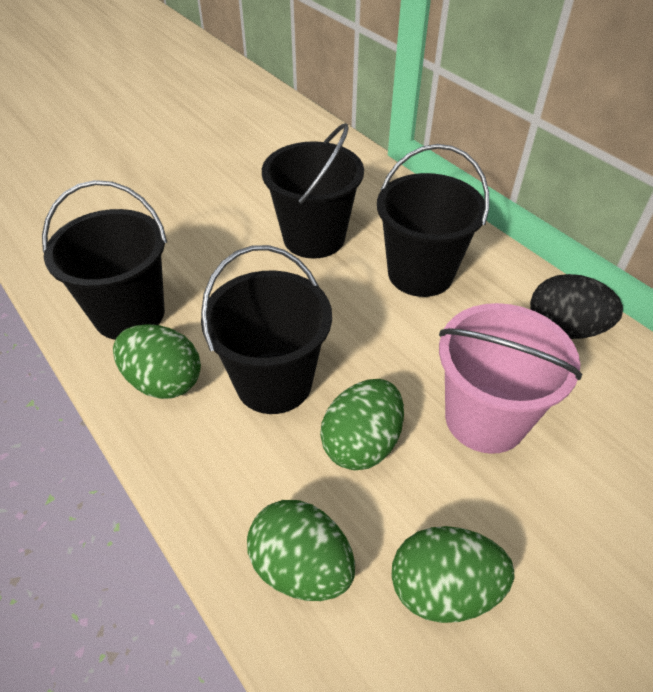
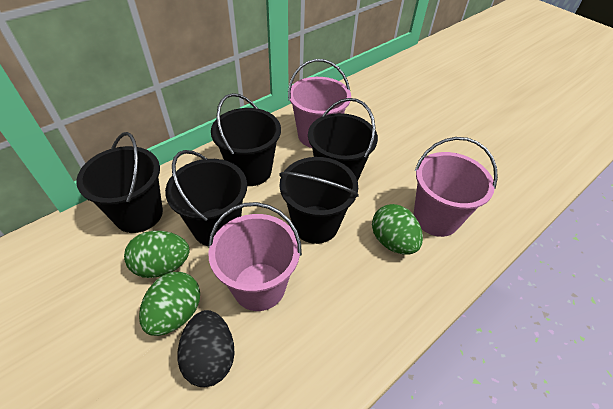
black bucket: 4 -> 5
green egg: 4 -> 3
pink bucket: 1 -> 3

